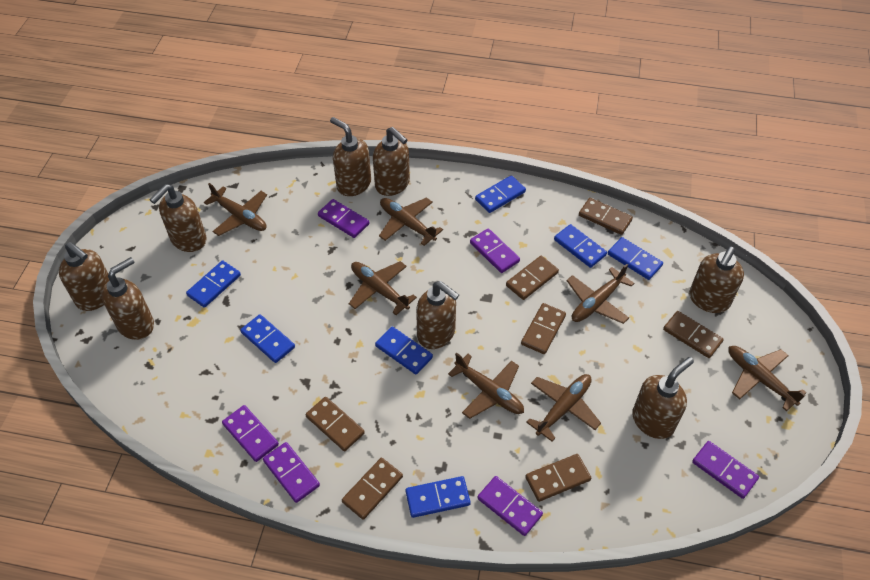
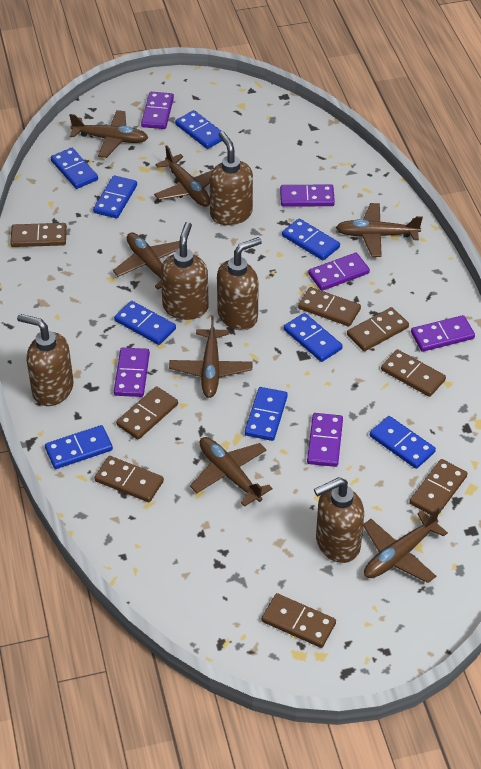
blue domino: 7 -> 9
brown domino: 7 -> 8
brown soap dispenser: 8 -> 5

